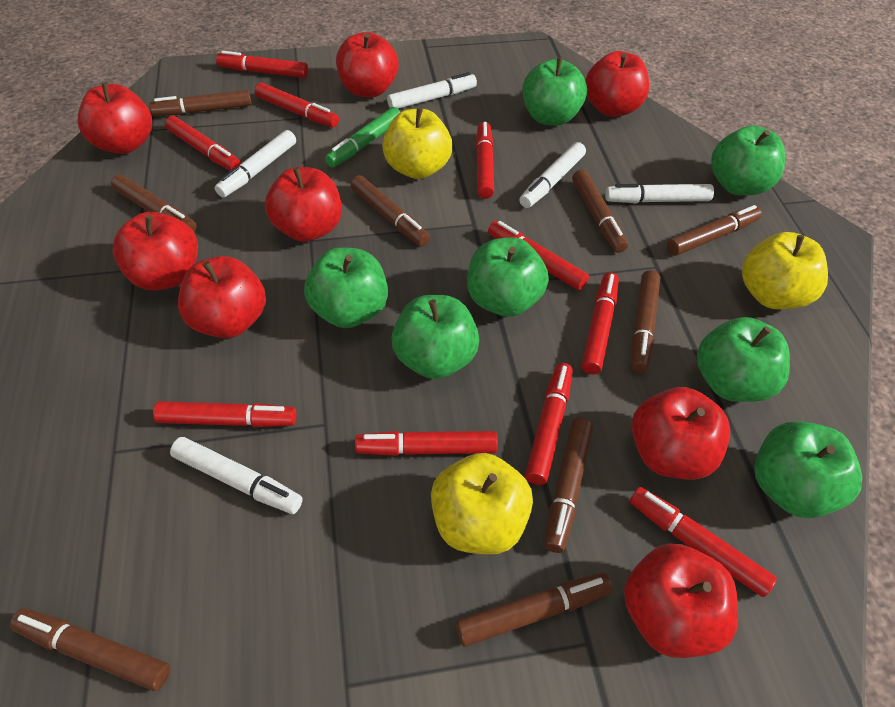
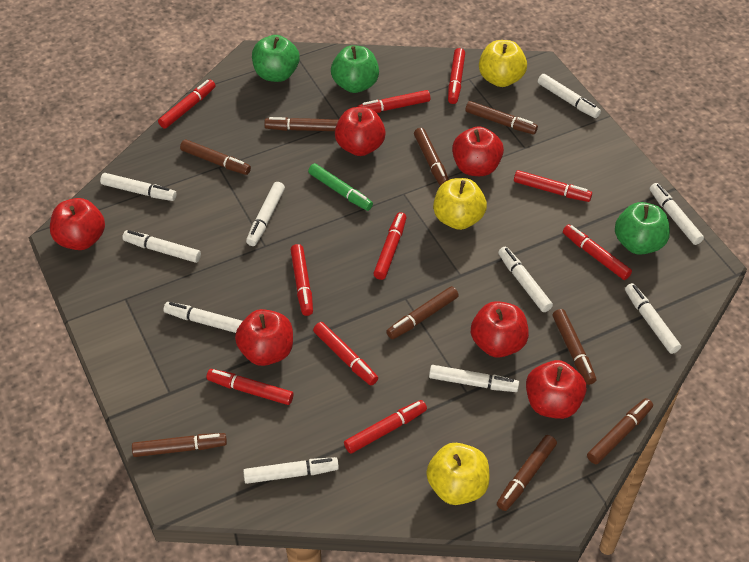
green apple: 7 -> 3
red apple: 8 -> 6
white marker: 5 -> 10

